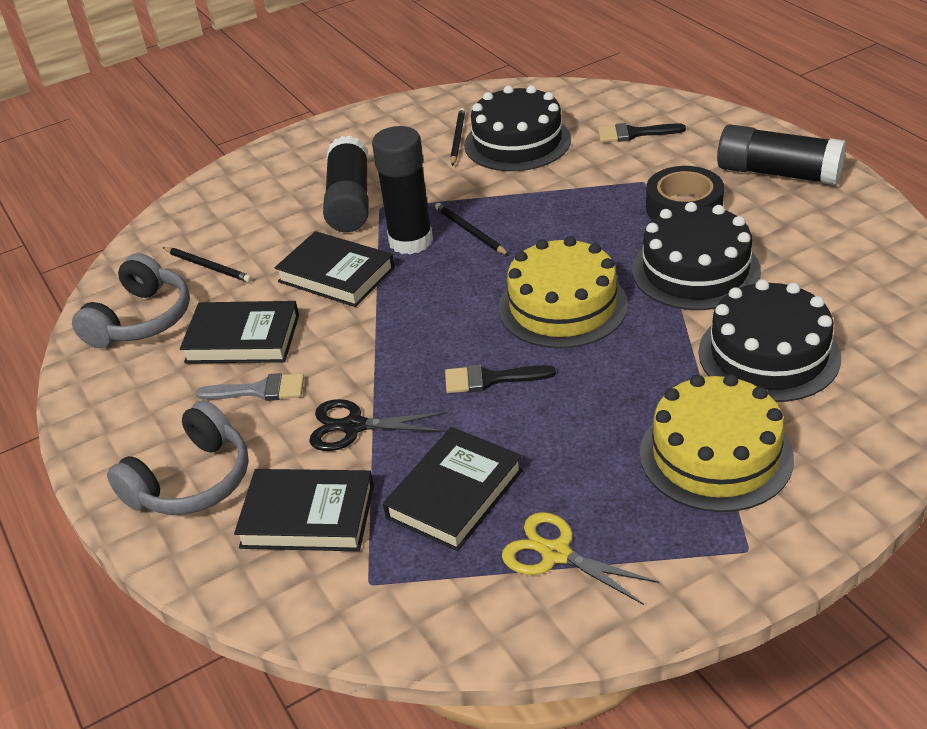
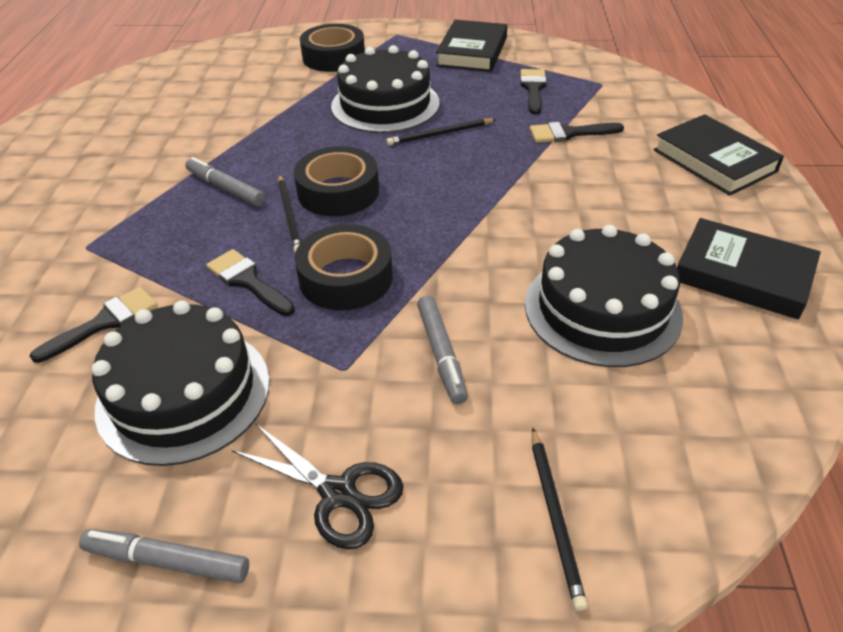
black book: 4 -> 3
black brush: 2 -> 4
black glue stick: 3 -> 0
black tape: 1 -> 3
grey brush: 1 -> 0
grey headphones: 2 -> 0
grey marker: 0 -> 3
yellow cake: 2 -> 0
yellow scissors: 1 -> 0

